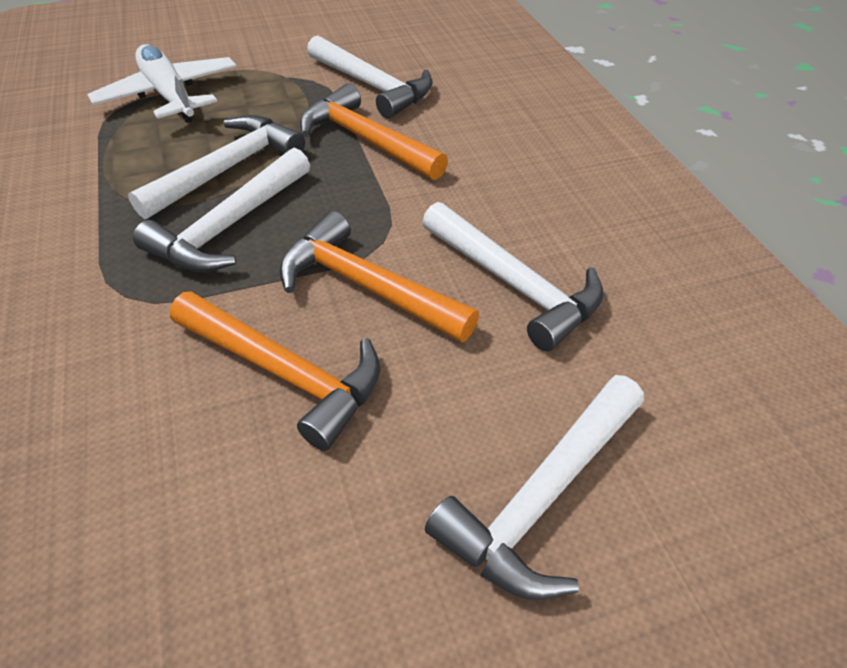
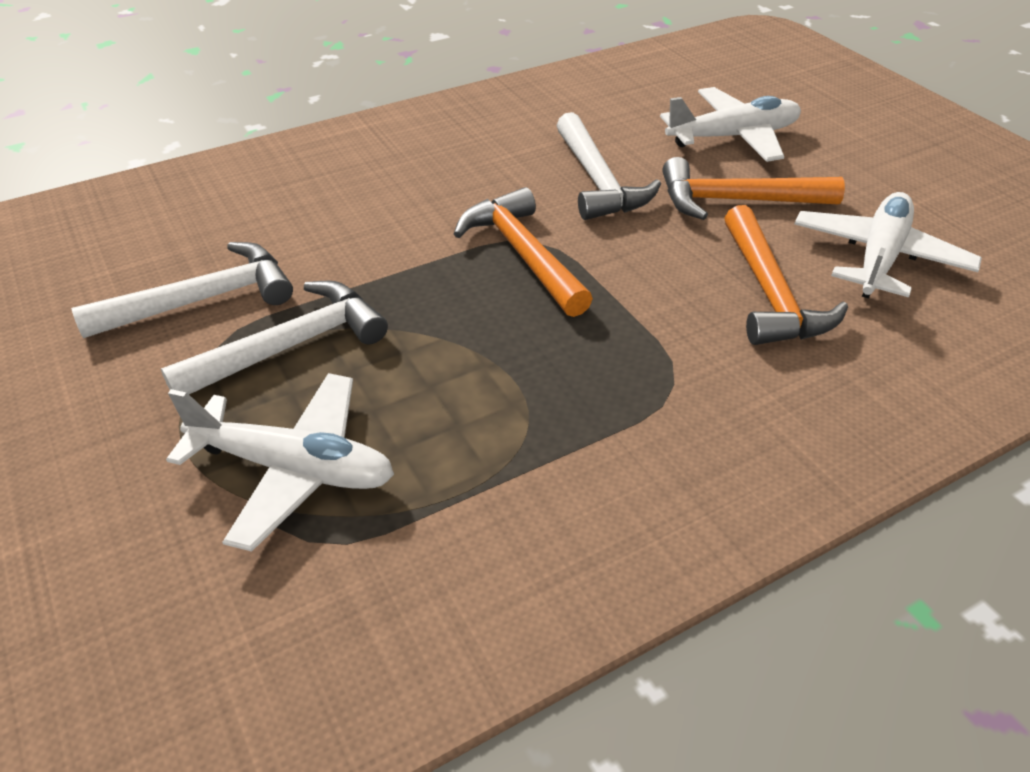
white hammer: 5 -> 3
white plane: 1 -> 3

